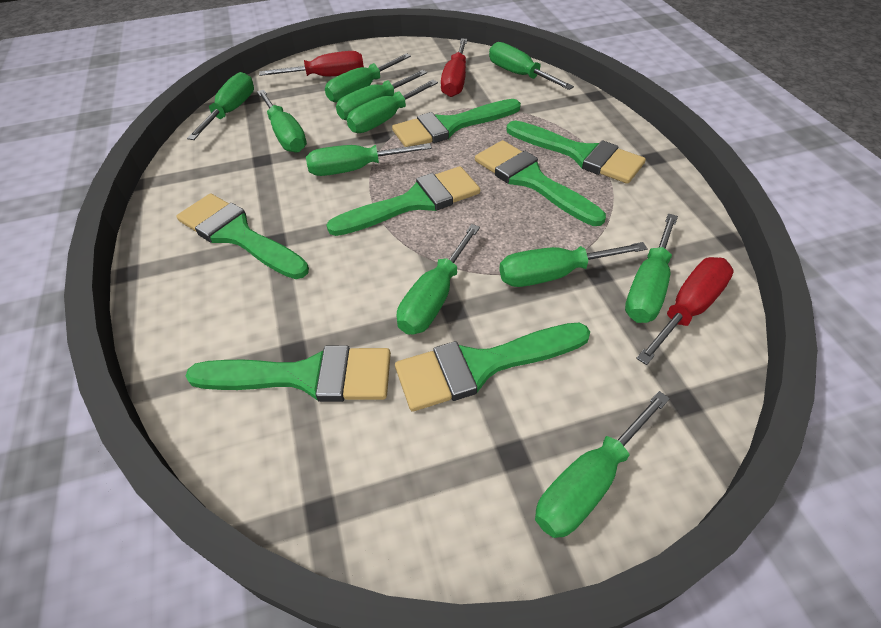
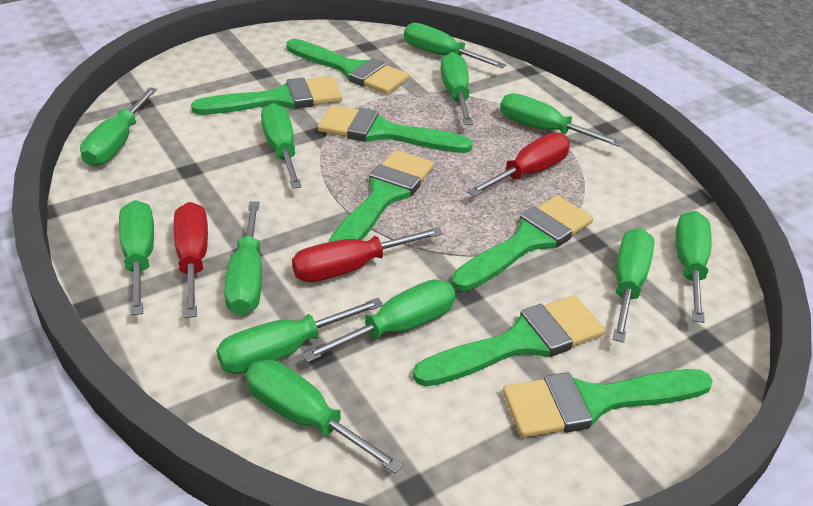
green screwdriver: 11 -> 12

